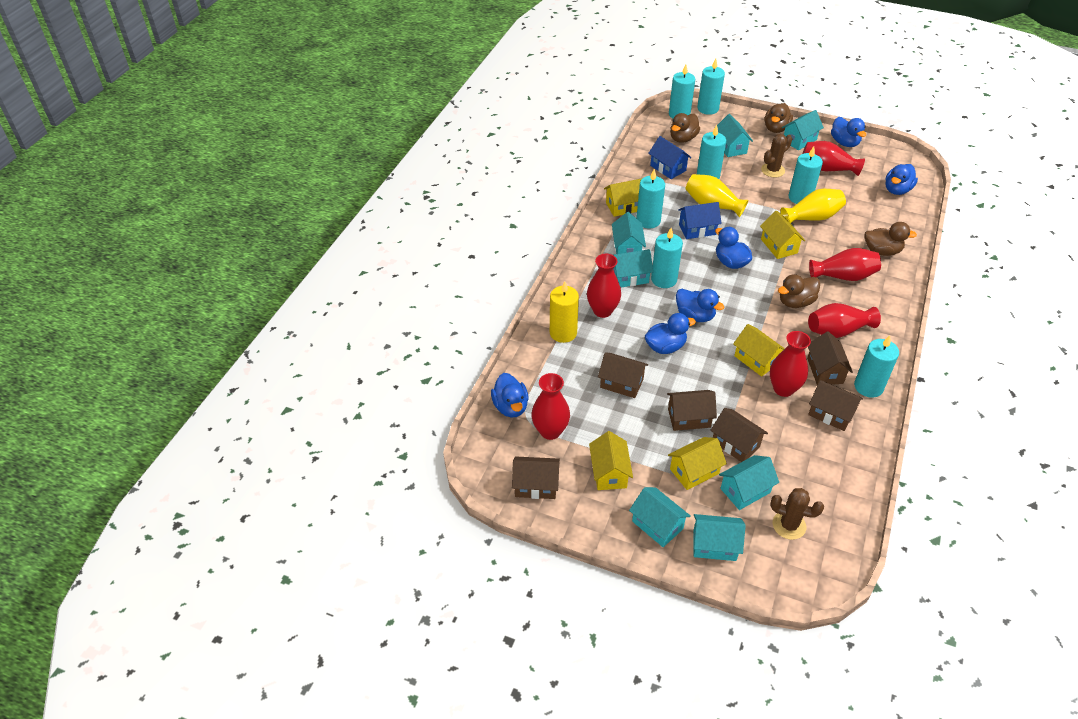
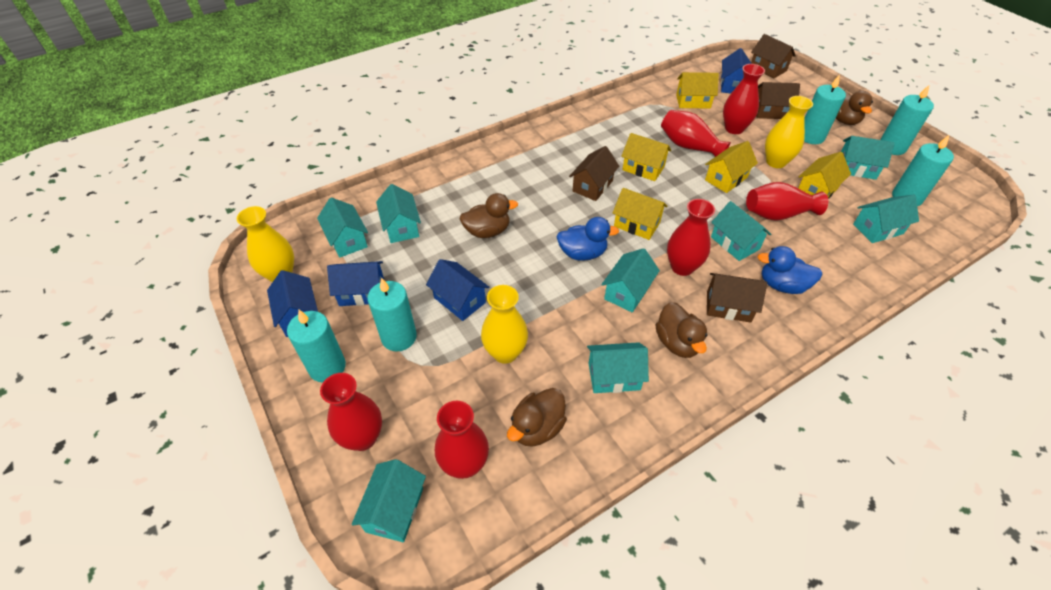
blue duck: 6 -> 2
blue house: 2 -> 4
brown cactus: 2 -> 0
brown house: 6 -> 4
turquoise candle: 7 -> 5
turquoise house: 7 -> 8
yellow candle: 1 -> 0
yellow vase: 2 -> 3

